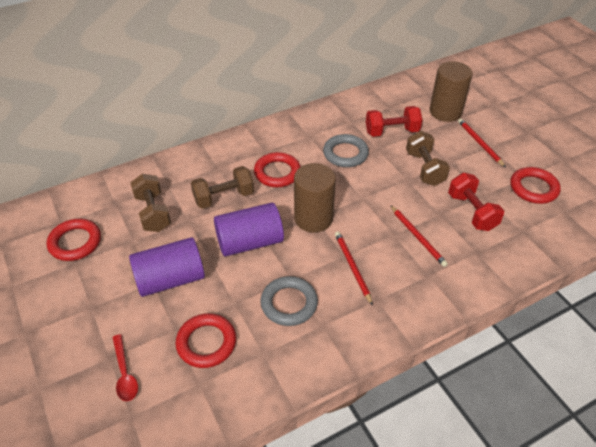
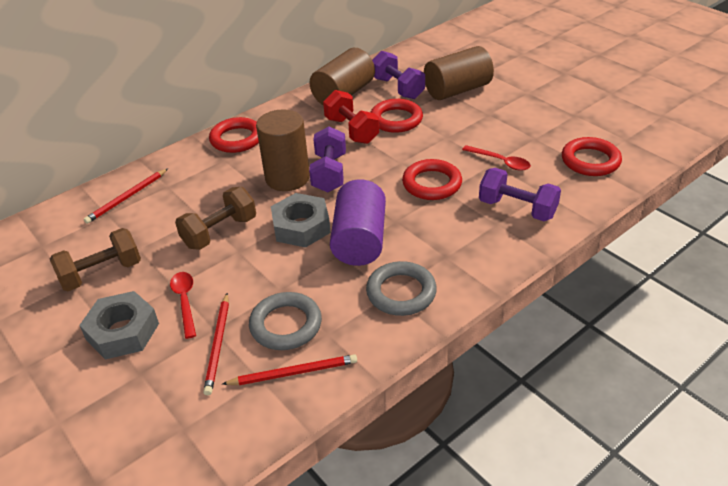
brown cylinder: 2 -> 3
brown dumbbell: 3 -> 2
grey nut: 0 -> 2
purple cylinder: 2 -> 1
purple dumbbell: 0 -> 3
red dumbbell: 2 -> 1
red spoon: 1 -> 2

